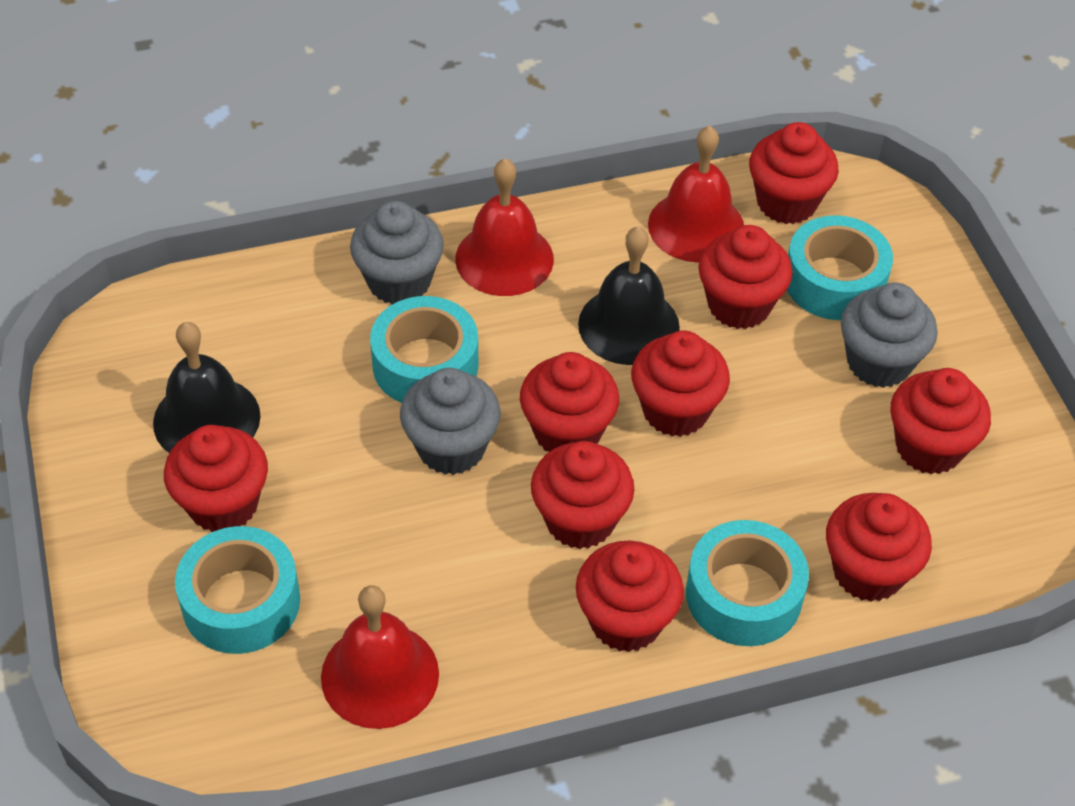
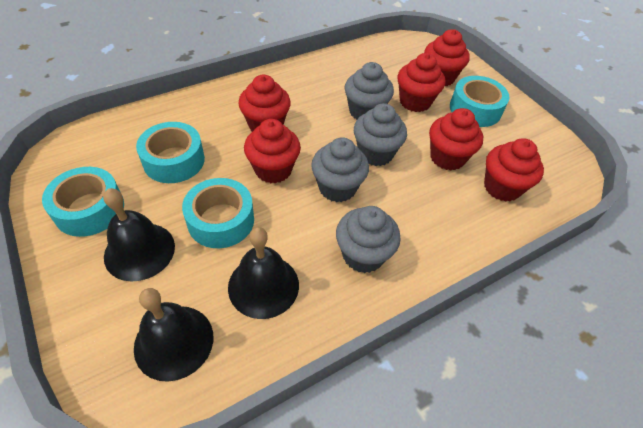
black bell: 2 -> 3
grey cupcake: 3 -> 4
red bell: 3 -> 0
red cupcake: 9 -> 6

